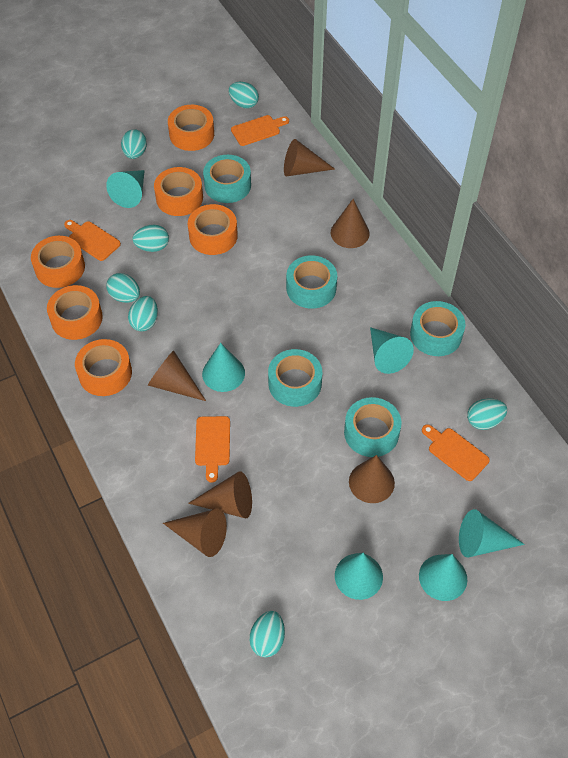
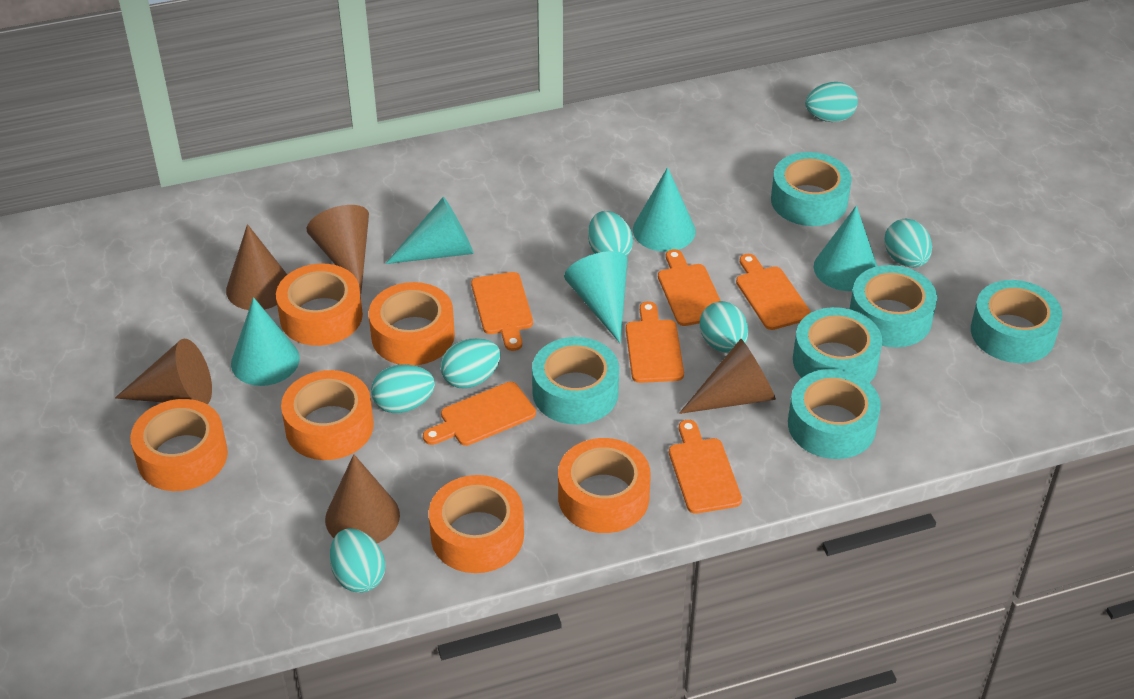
brown cone: 6 -> 5
orange cutting board: 4 -> 6
turquoise cone: 6 -> 5
turquoise tape: 5 -> 6

